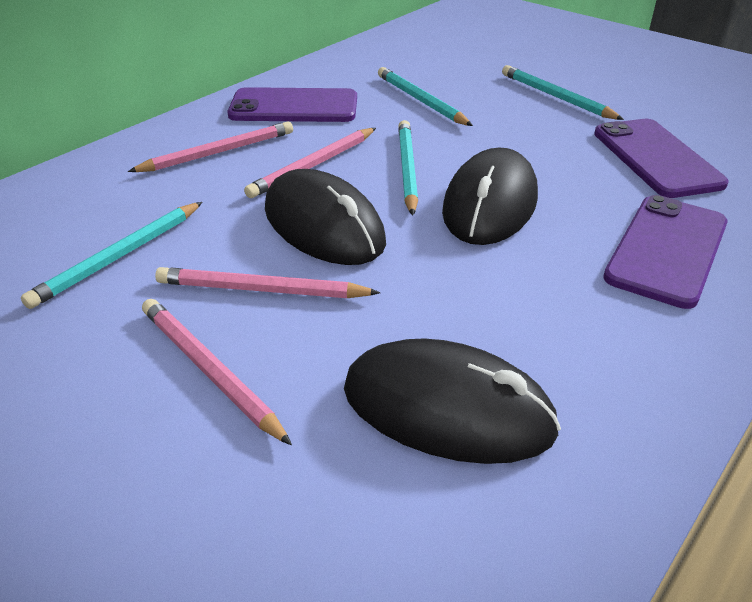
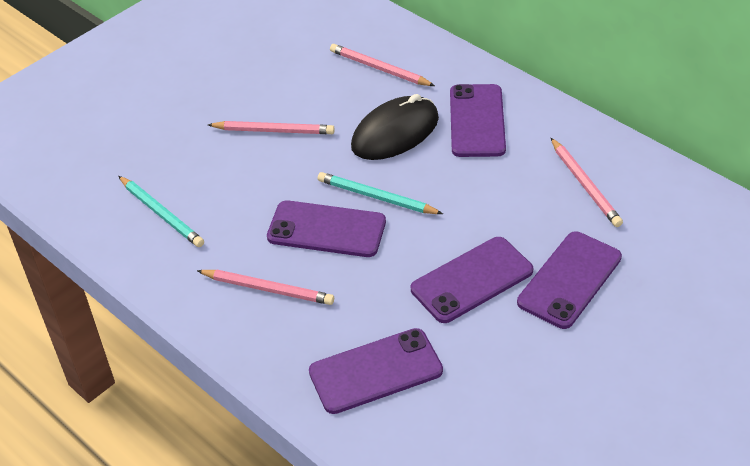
black mouse: 3 -> 1
purple phone: 3 -> 5
turquoise pencil: 4 -> 2

